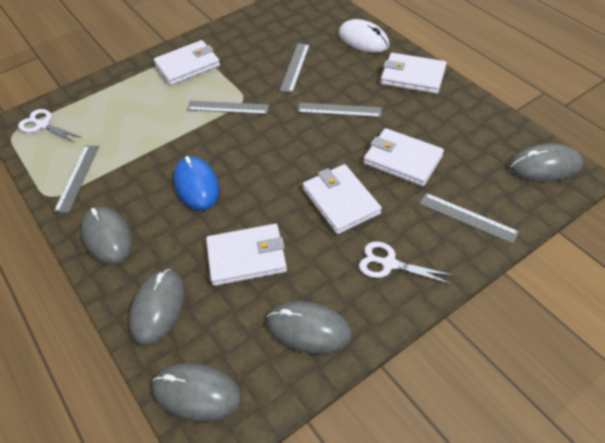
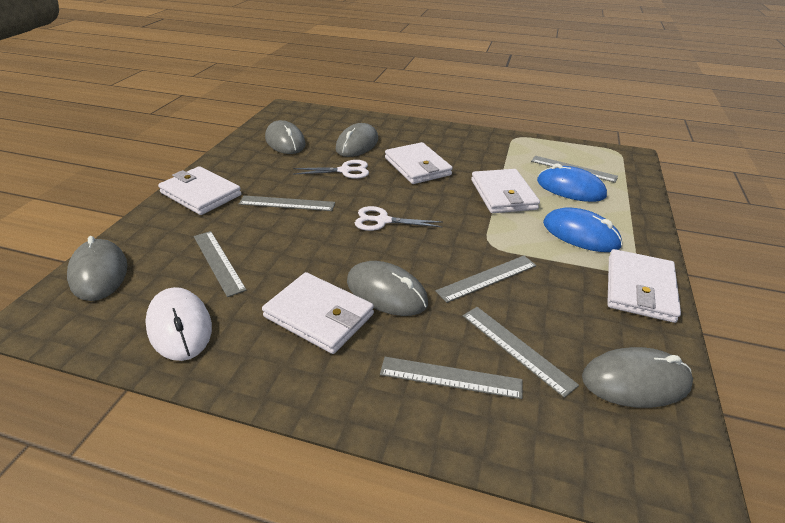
blue mouse: 1 -> 2
grey ruler: 5 -> 6

